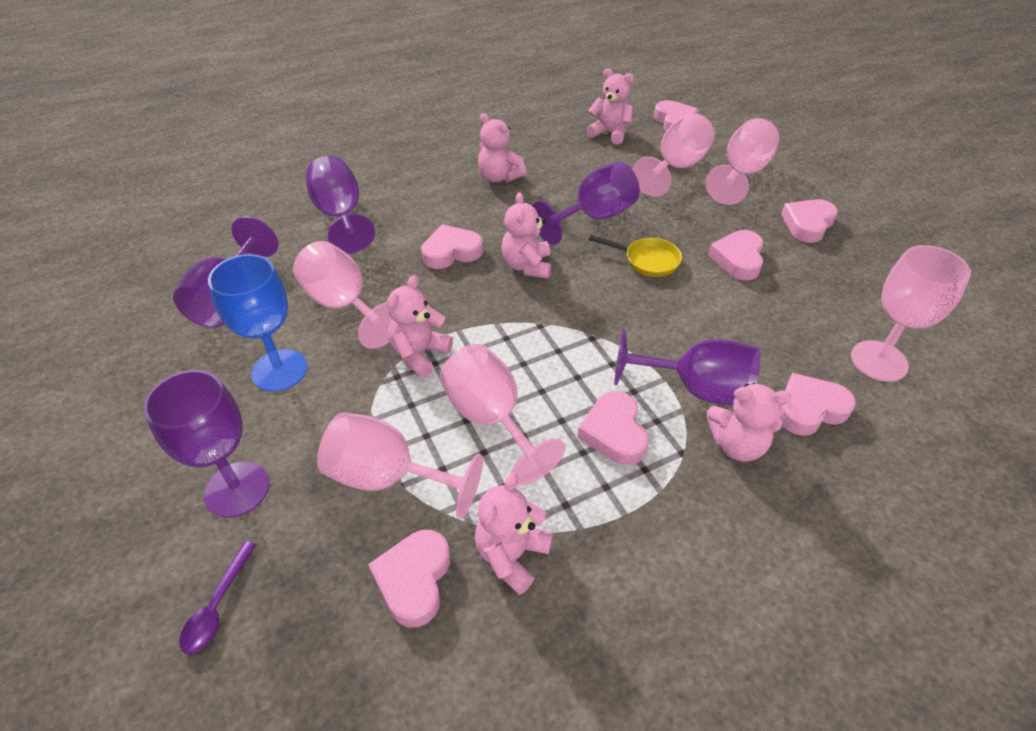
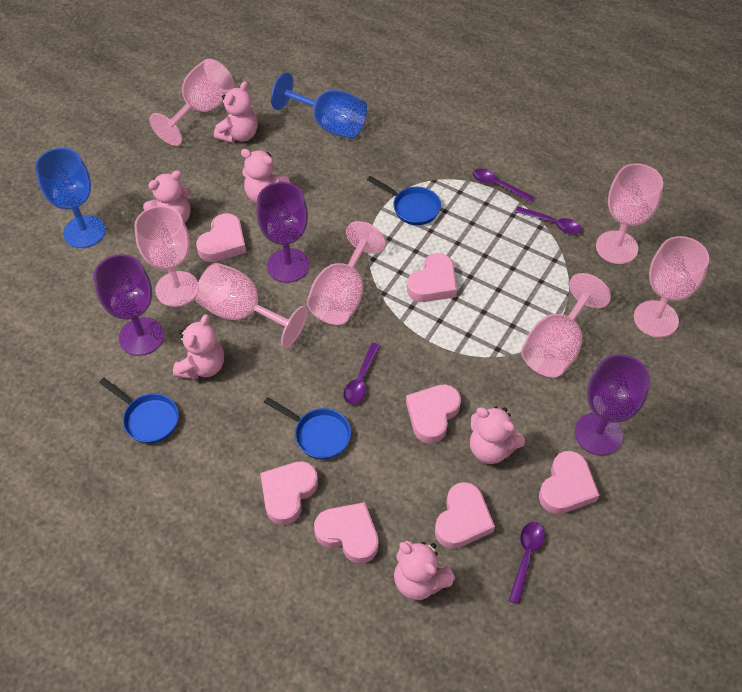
blue goblet: 1 -> 2
blue pan: 0 -> 3
pink goblet: 6 -> 7
purple goblet: 5 -> 3
purple spoon: 1 -> 4
yellow pan: 1 -> 0

